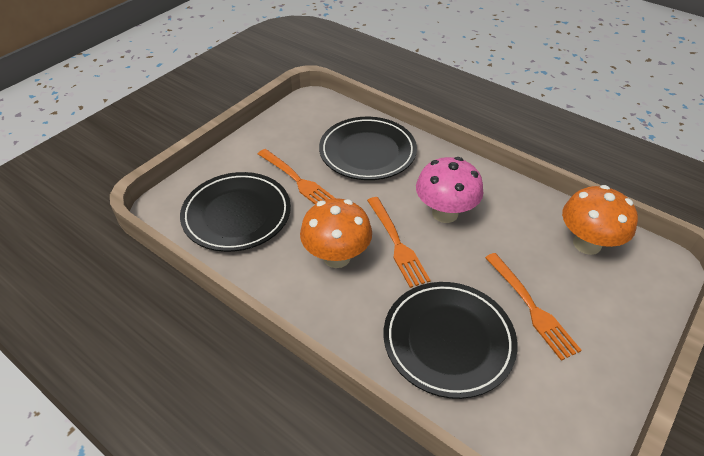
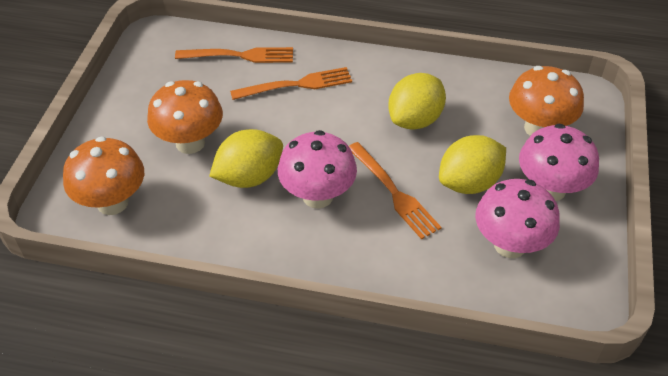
black plate: 3 -> 0
orange mushroom: 2 -> 3
pink mushroom: 1 -> 3
yellow lemon: 0 -> 3

